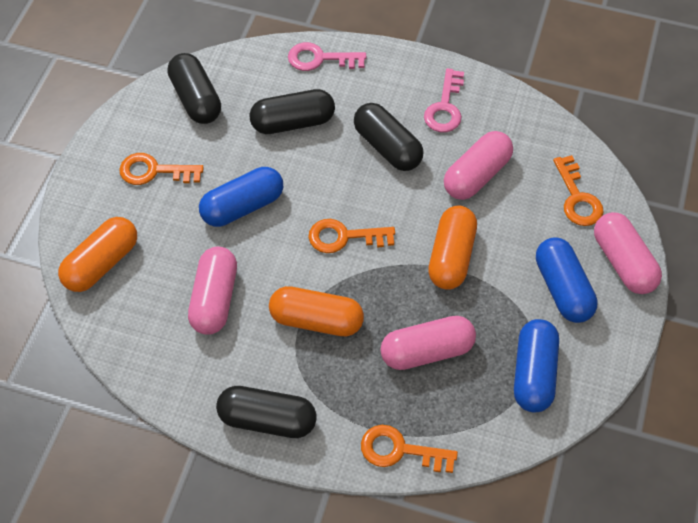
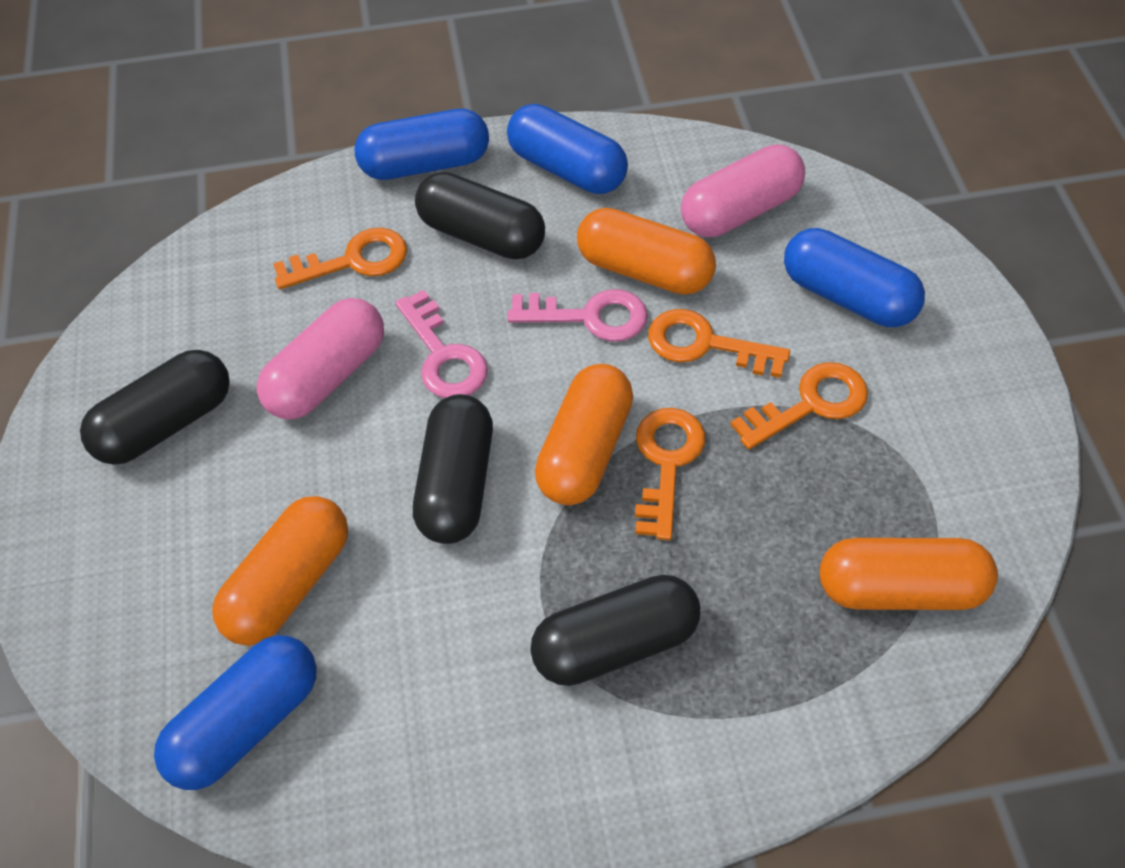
blue capsule: 3 -> 4
orange capsule: 3 -> 4
pink capsule: 4 -> 2

